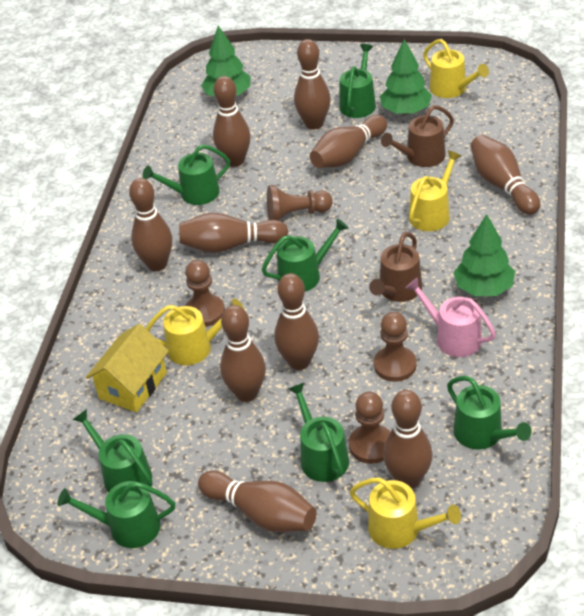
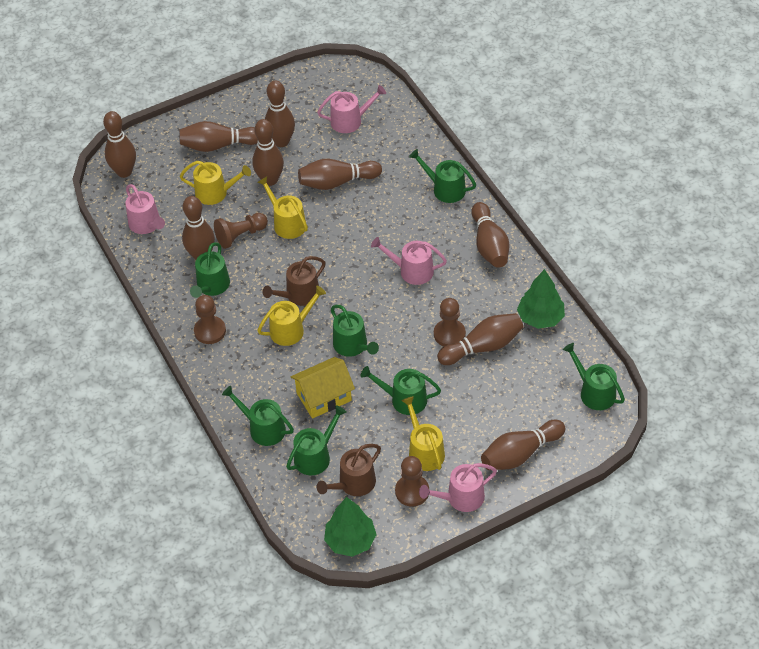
brown bowling pin: 10 -> 9
green tree: 3 -> 2
pink watering can: 1 -> 4

